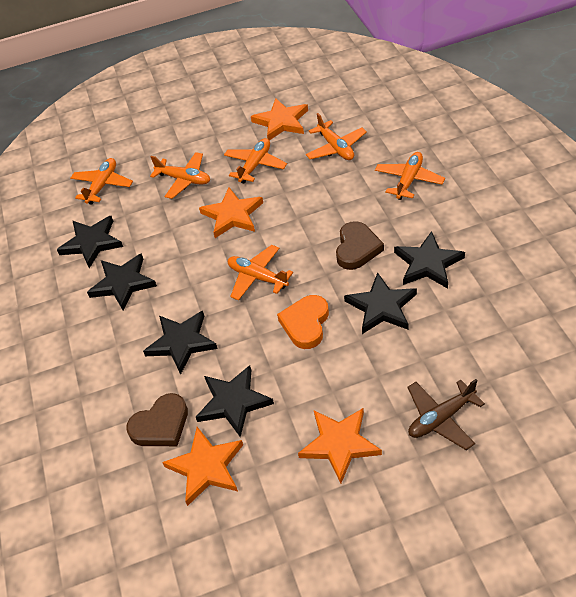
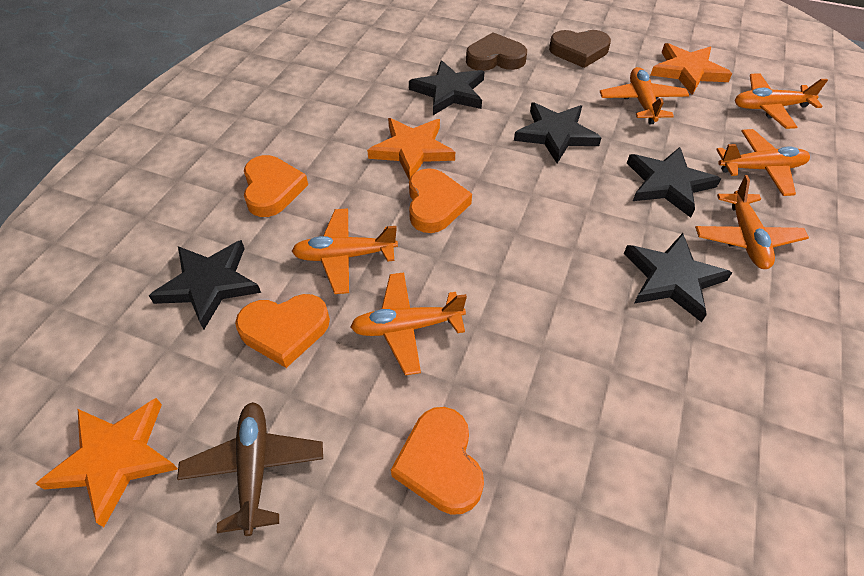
black star: 6 -> 5
orange heart: 1 -> 4
orange star: 4 -> 3

